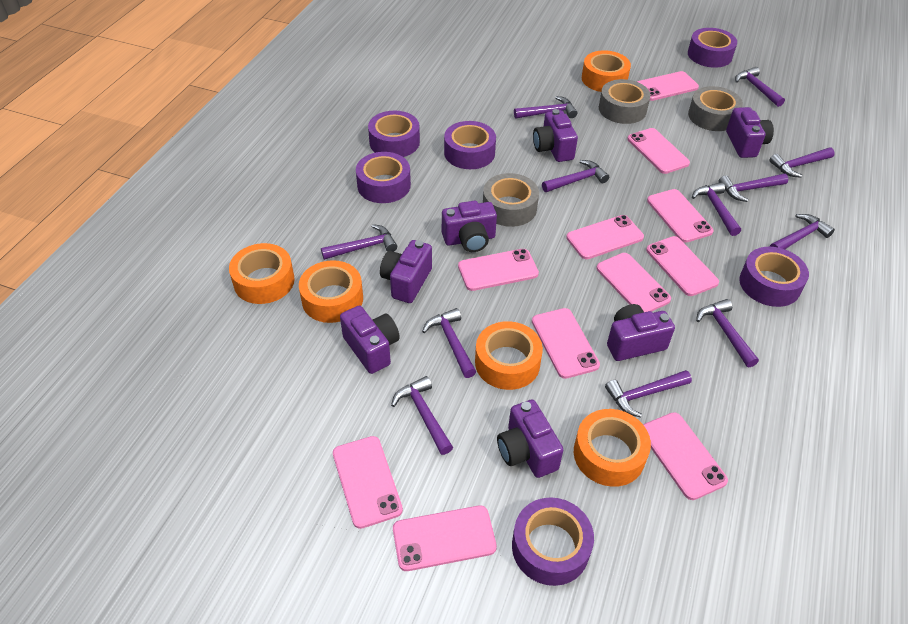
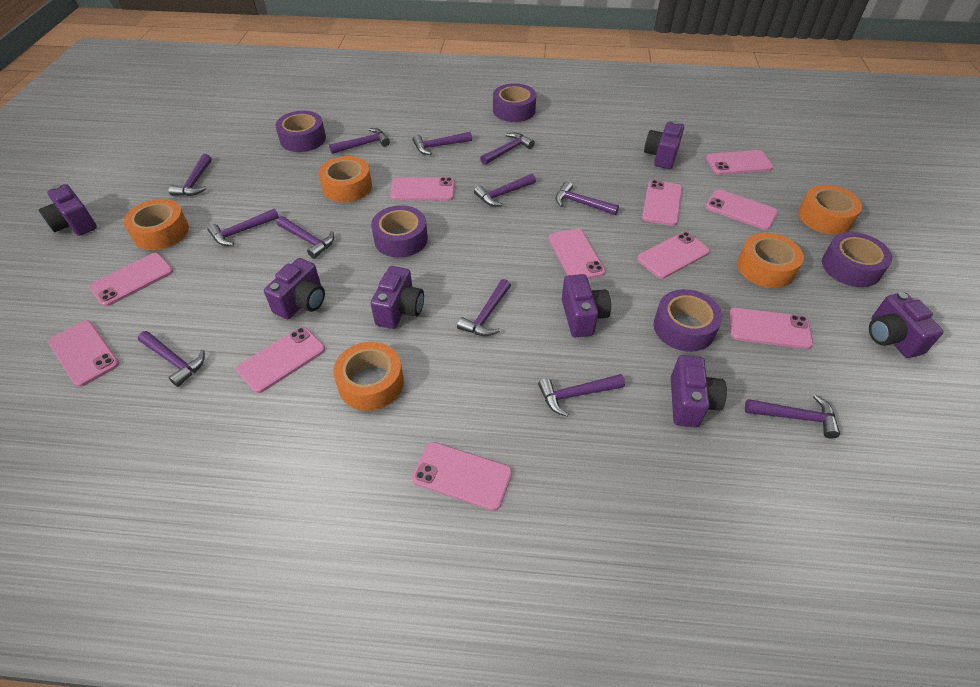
grey tape: 3 -> 0
purple tape: 6 -> 5

